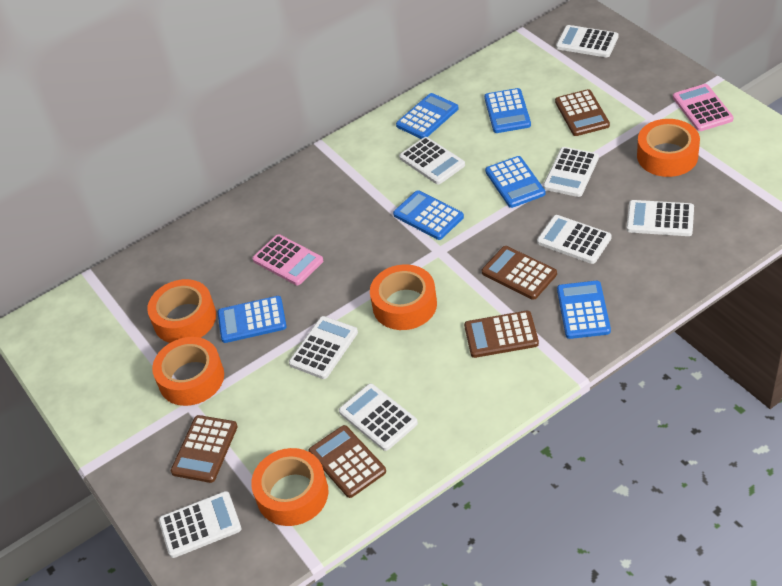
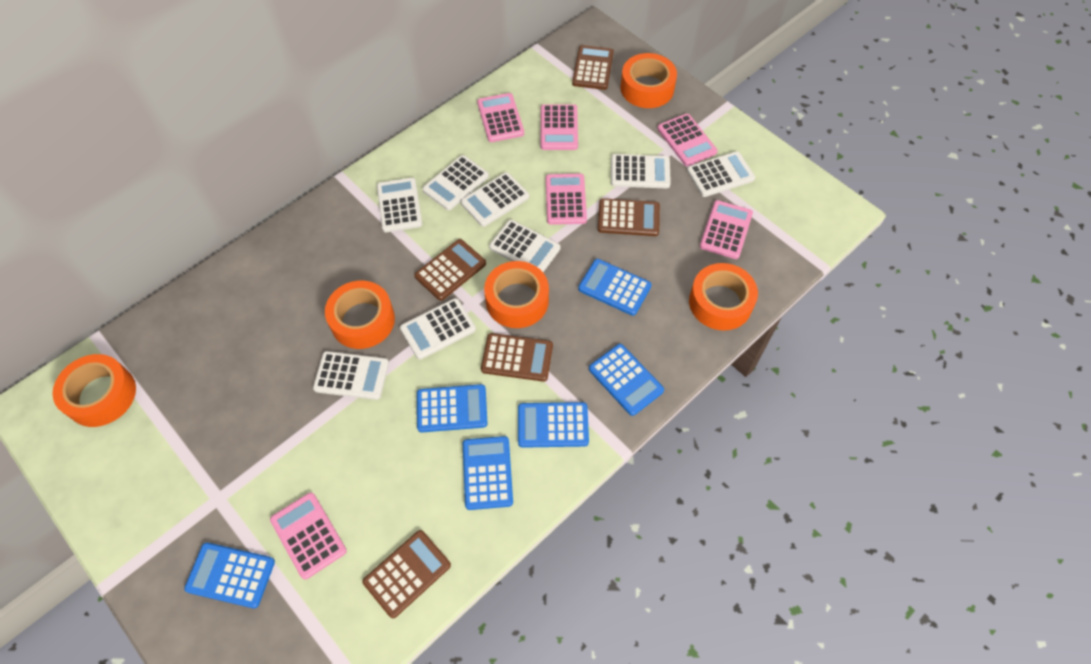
pink calculator: 2 -> 6

